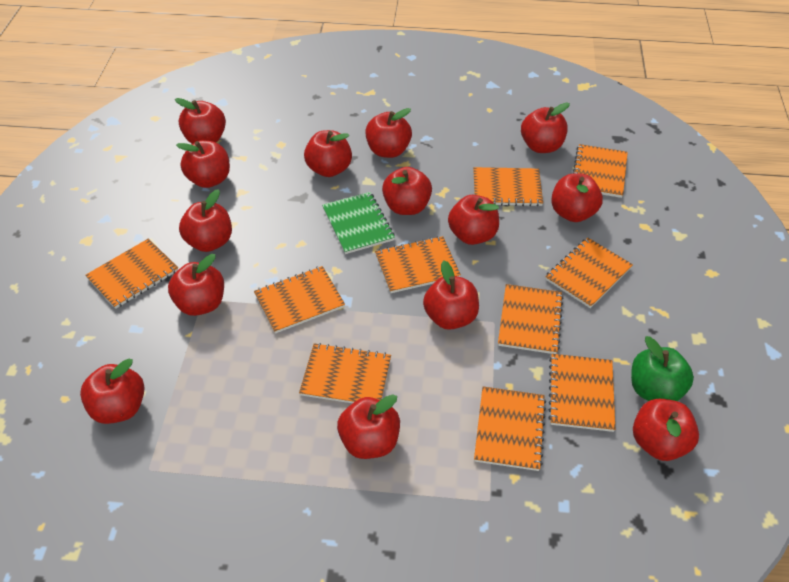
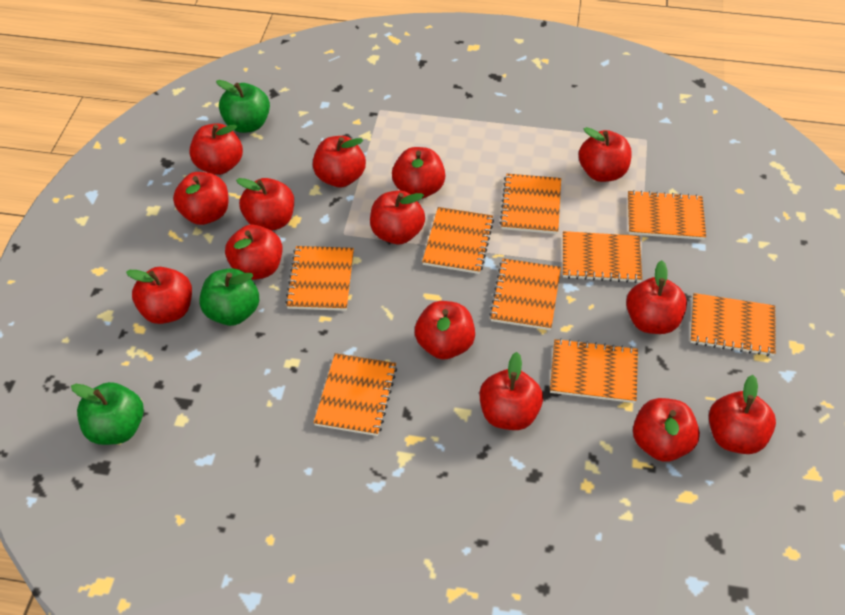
green apple: 1 -> 3
green notebook: 1 -> 0
orange notebook: 10 -> 9

